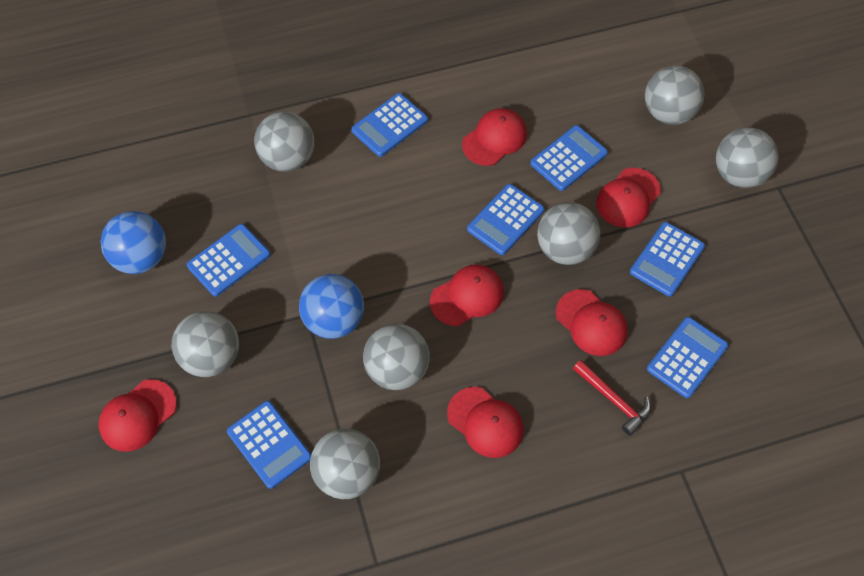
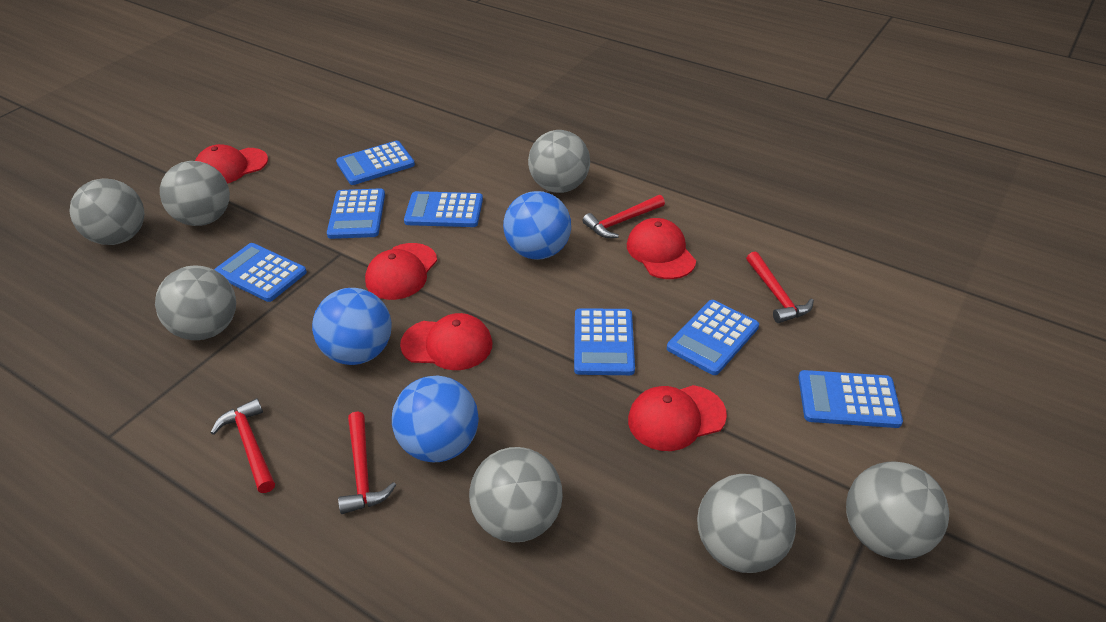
blue ball: 2 -> 3
red cap: 6 -> 5
red hammer: 1 -> 4

